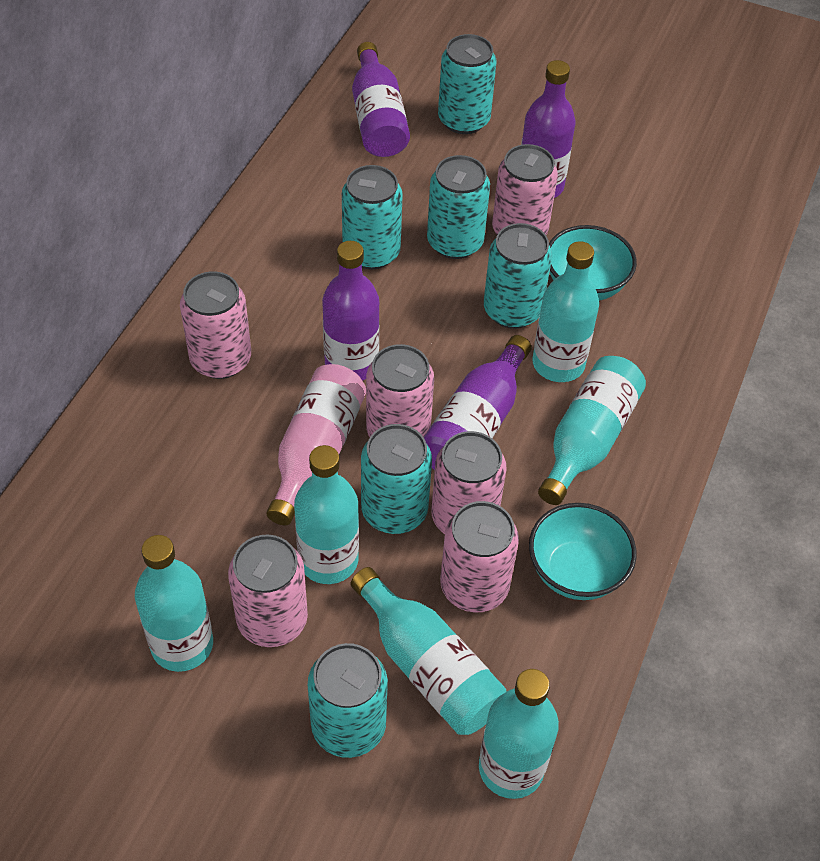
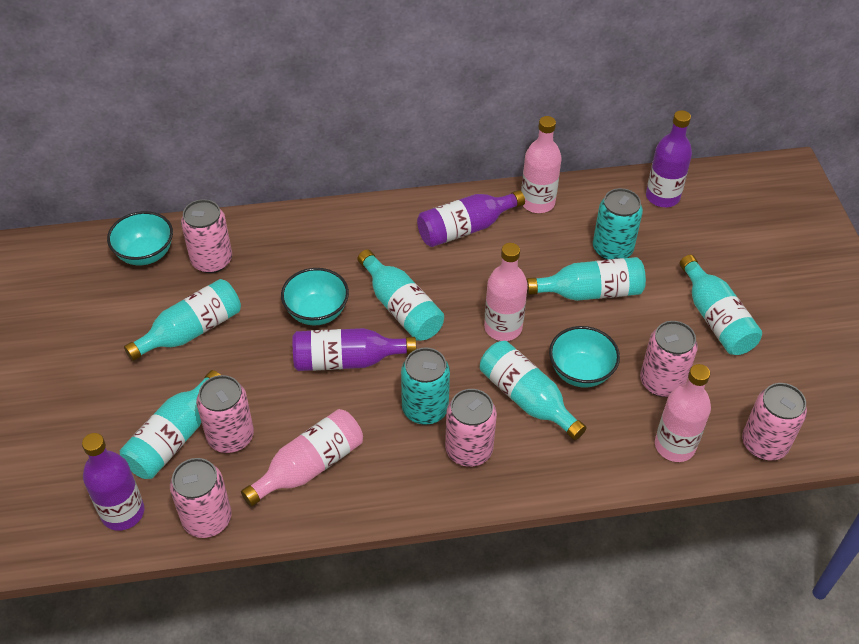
pink bottle: 1 -> 4
turquoise bowl: 2 -> 3
turquoise can: 6 -> 2

